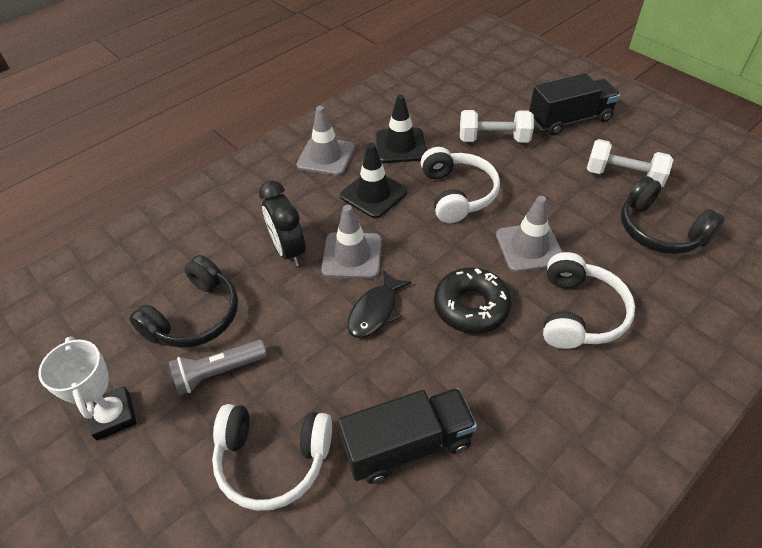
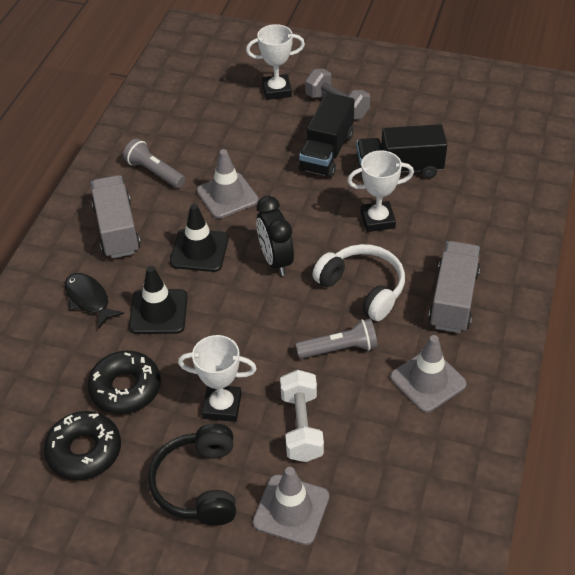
black donut: 1 -> 2
black headphones: 2 -> 1
grey dumbbell: 0 -> 1
grey flashlight: 1 -> 2
grey truck: 0 -> 2
white dumbbell: 2 -> 1
white headphones: 3 -> 1
white trophy: 1 -> 3

